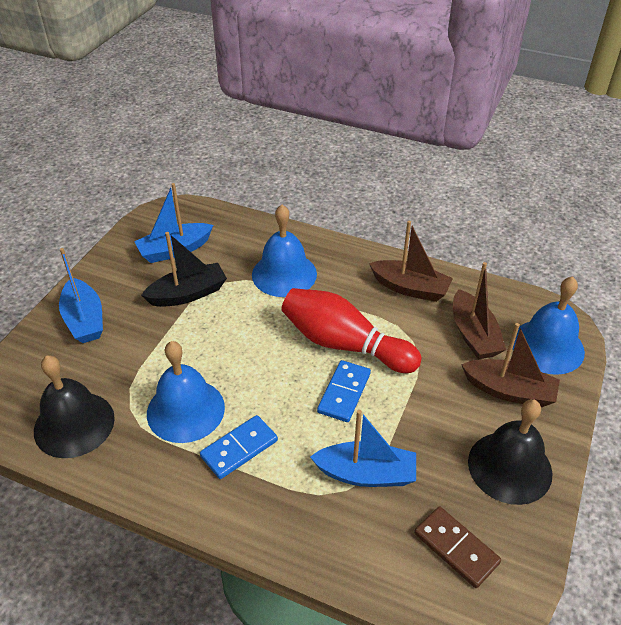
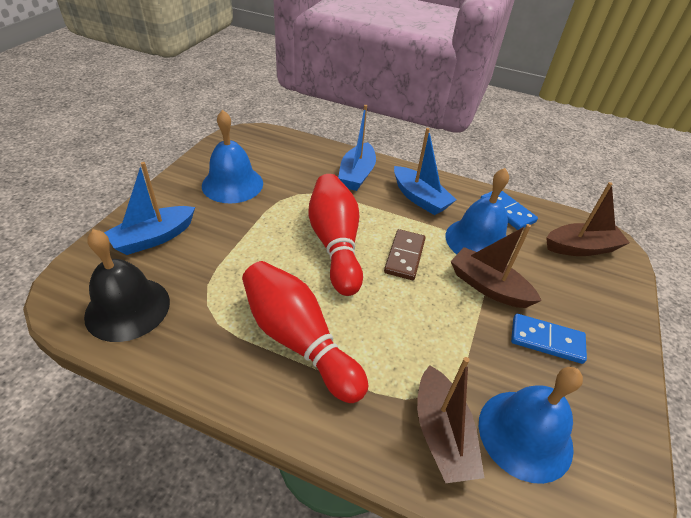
black bell: 2 -> 1
black boat: 1 -> 0
red bowling pin: 1 -> 2

